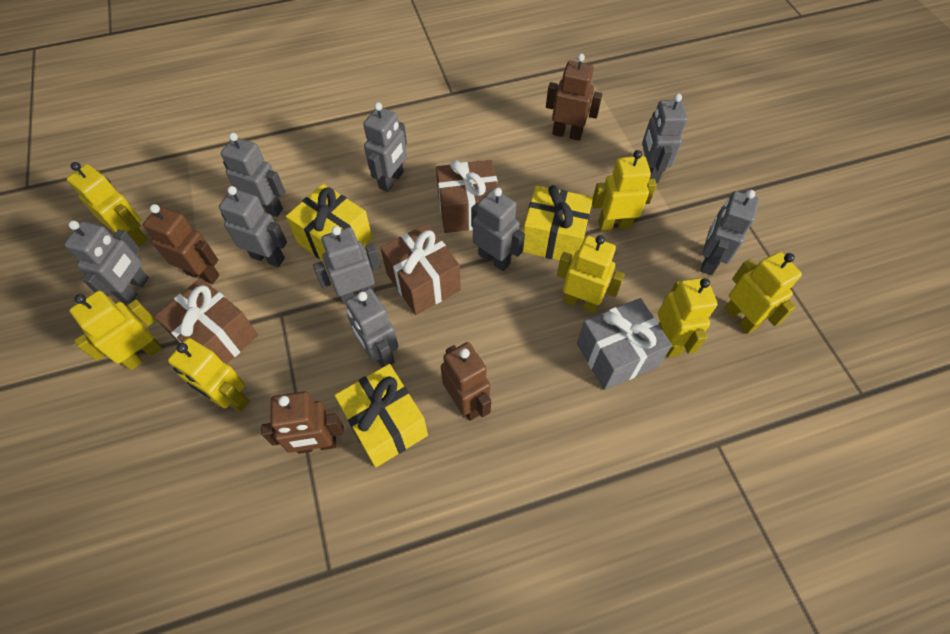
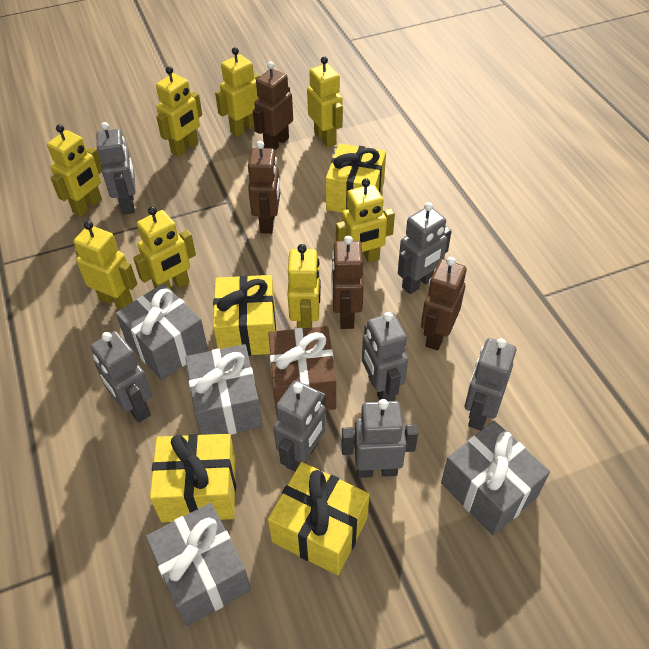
brown gift: 3 -> 1
grey gift: 1 -> 4
grey robot: 9 -> 7
yellow gift: 3 -> 4
yellow robot: 7 -> 8

